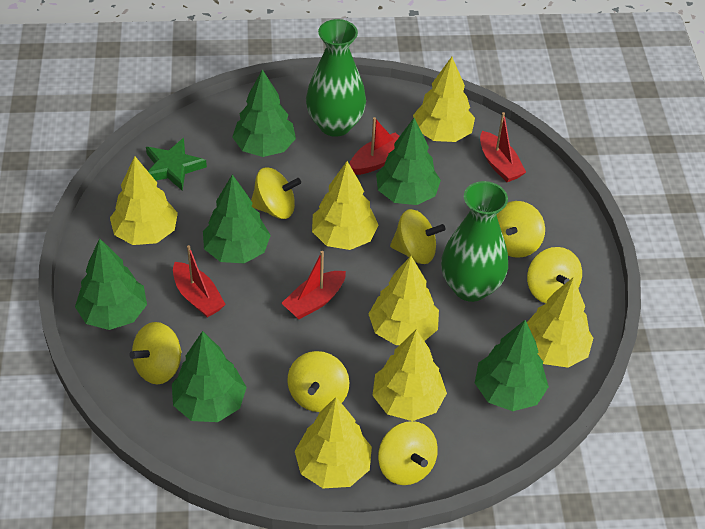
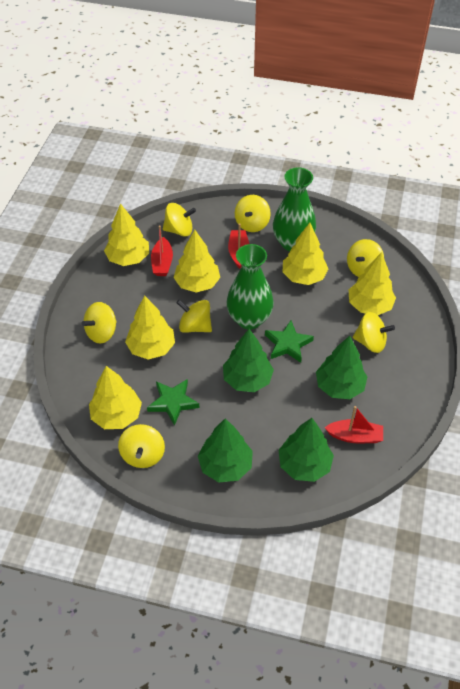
green star: 1 -> 2
green tree: 6 -> 4
red boat: 4 -> 3
yellow tree: 7 -> 6

